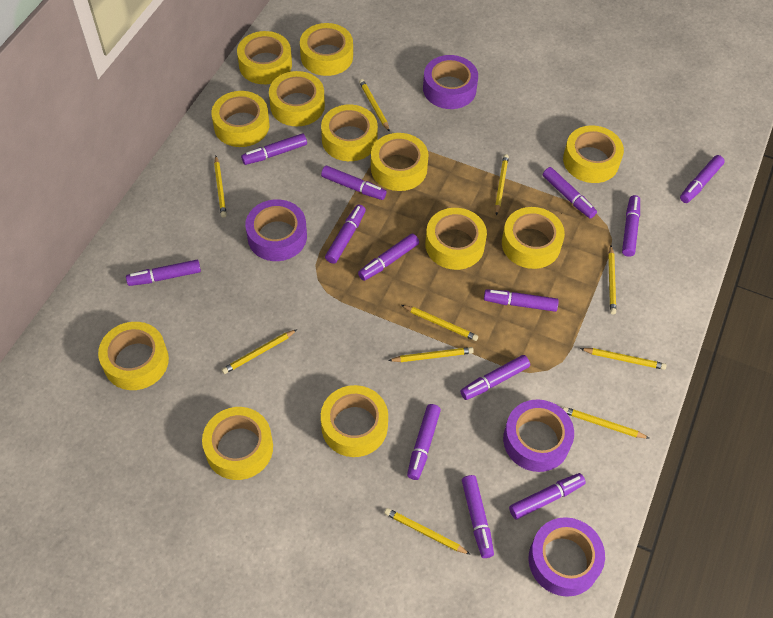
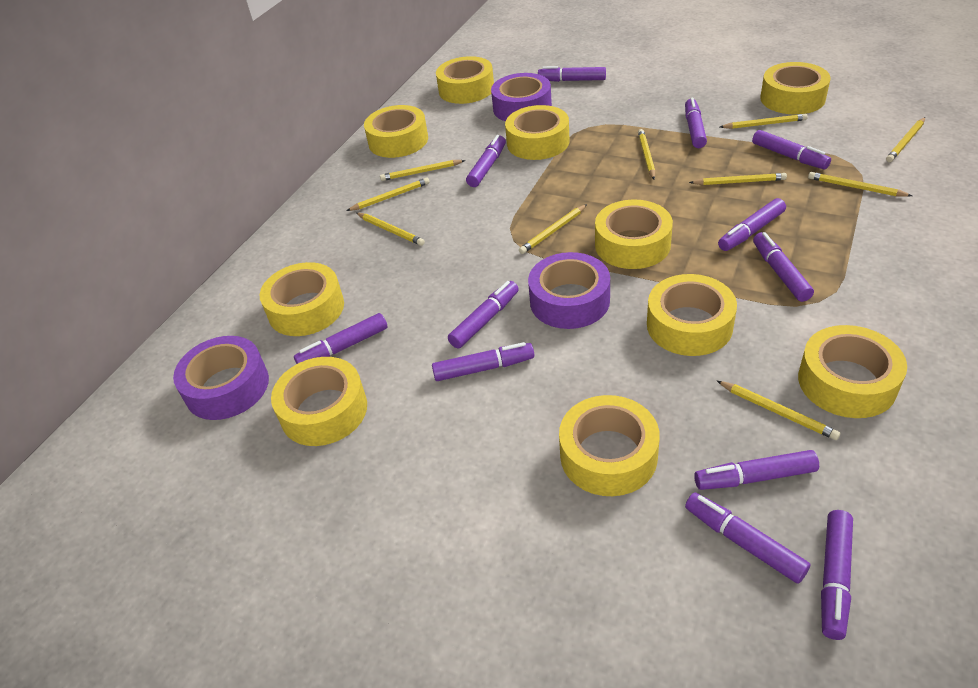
purple marker: 13 -> 12
purple tape: 4 -> 3
yellow tape: 12 -> 10

